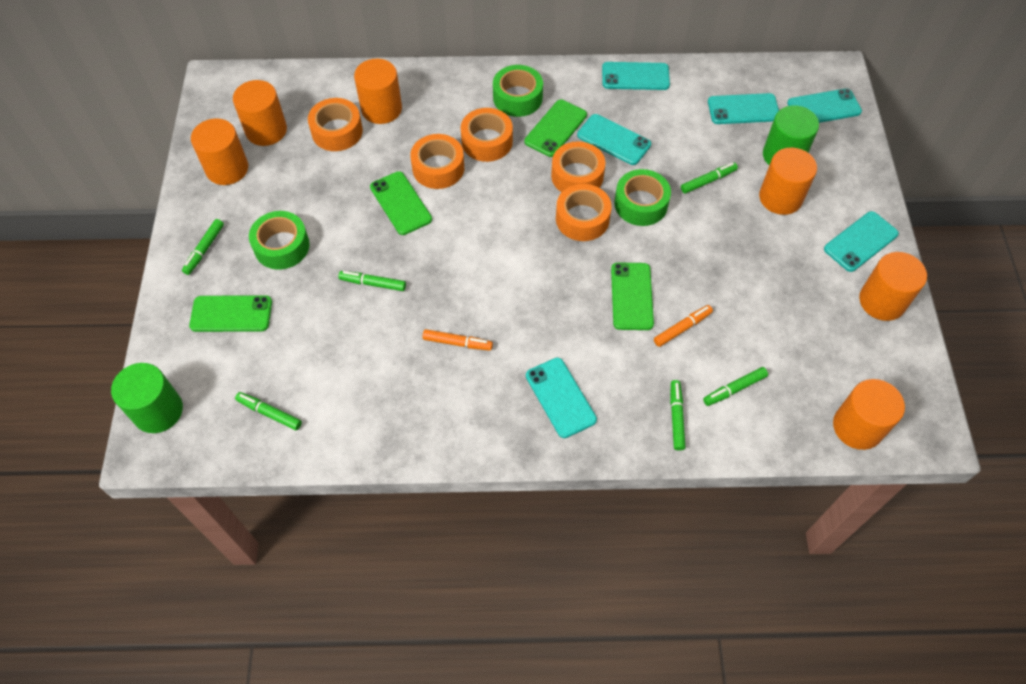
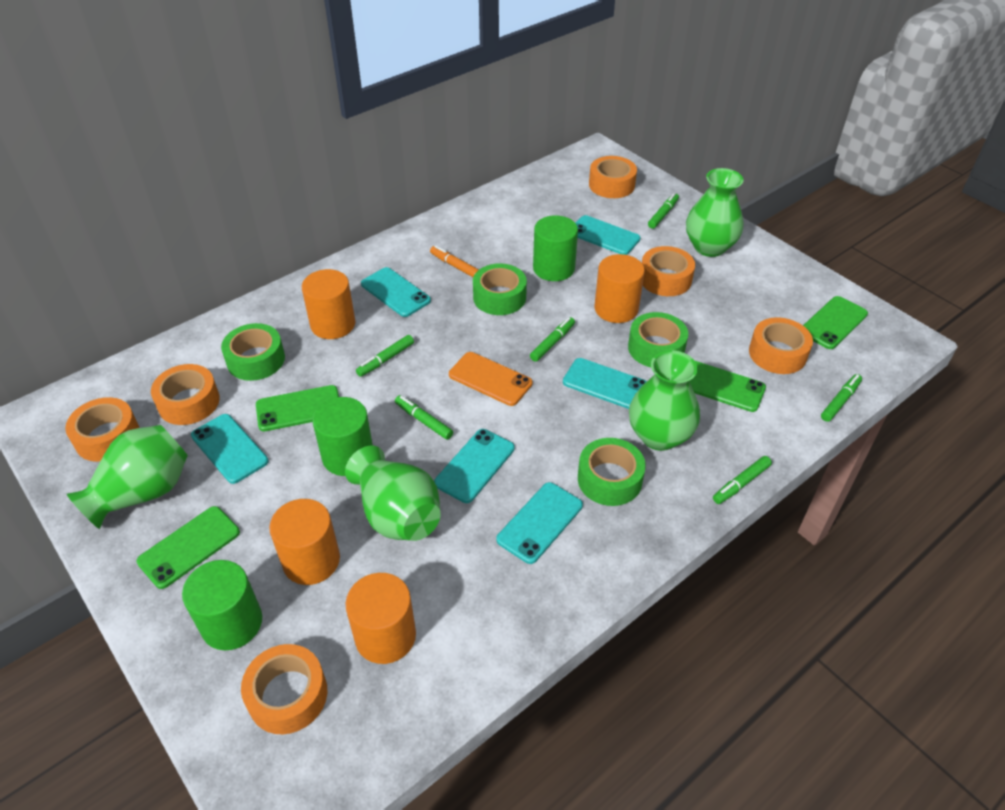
green cylinder: 2 -> 3
green tape: 3 -> 4
green vase: 0 -> 4
orange cylinder: 6 -> 4
orange marker: 2 -> 1
orange phone: 0 -> 1
orange tape: 5 -> 6

